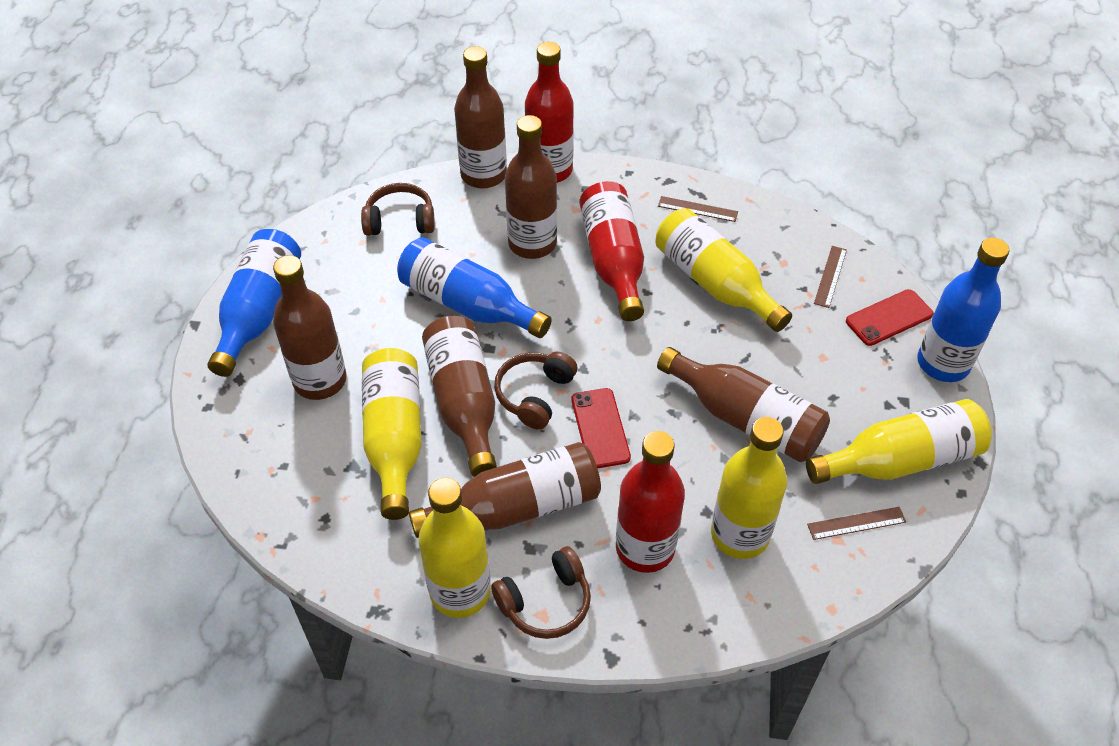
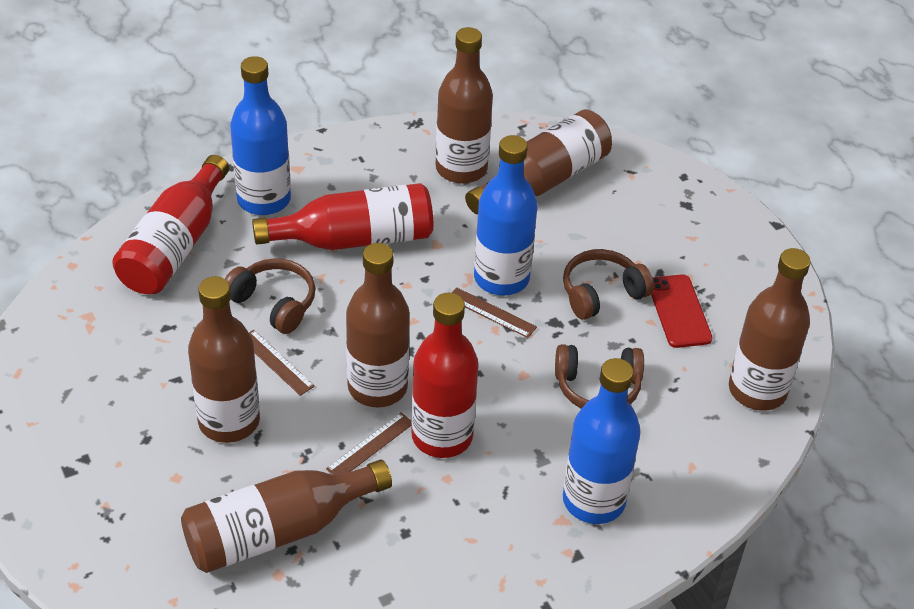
red phone: 2 -> 1
yellow bottle: 5 -> 0

